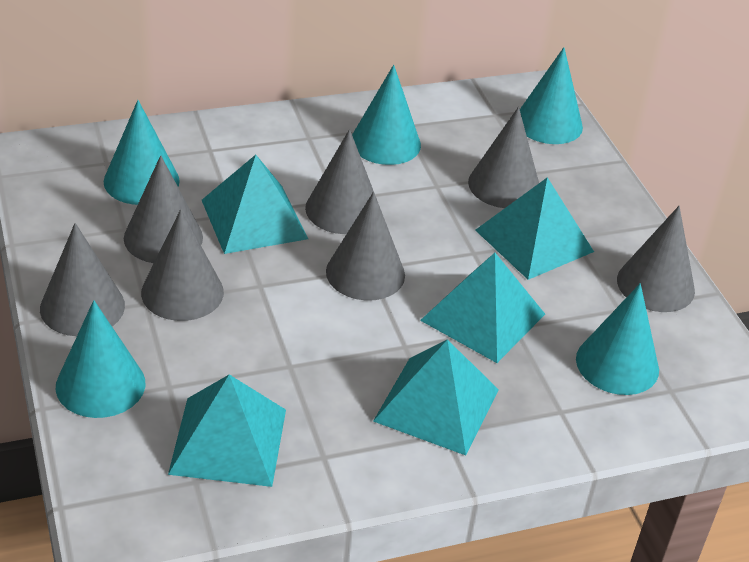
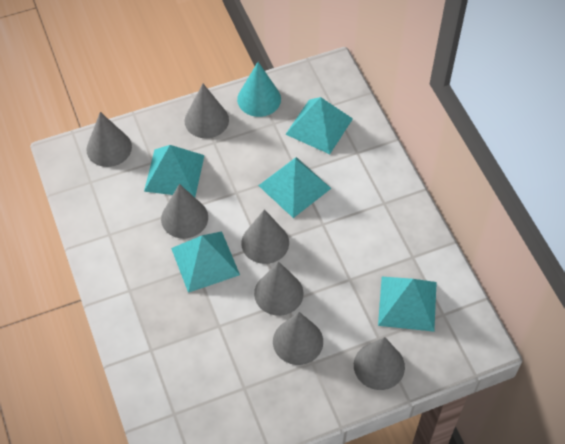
turquoise cone: 5 -> 1

